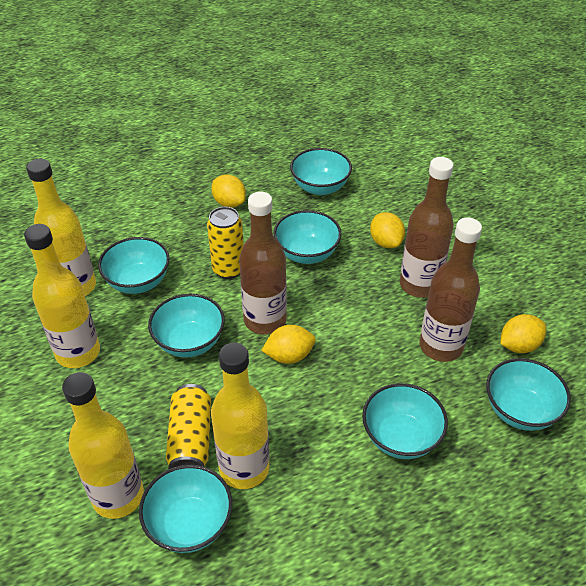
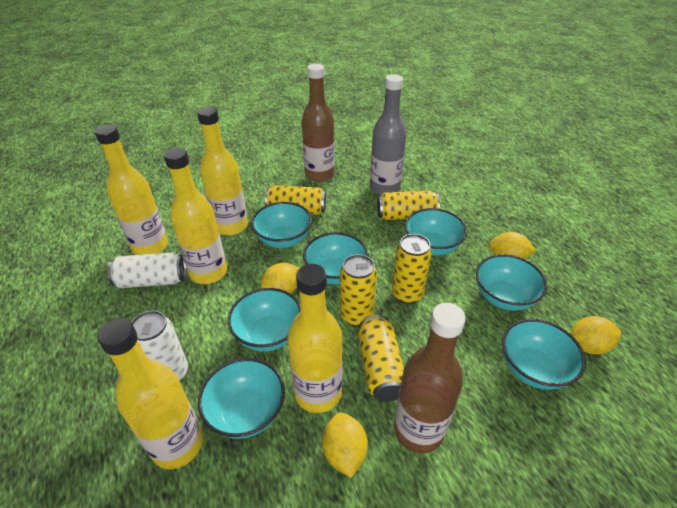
brown bottle: 3 -> 2
grey bottle: 0 -> 1
white can: 0 -> 2
yellow bottle: 4 -> 5
yellow can: 2 -> 5

